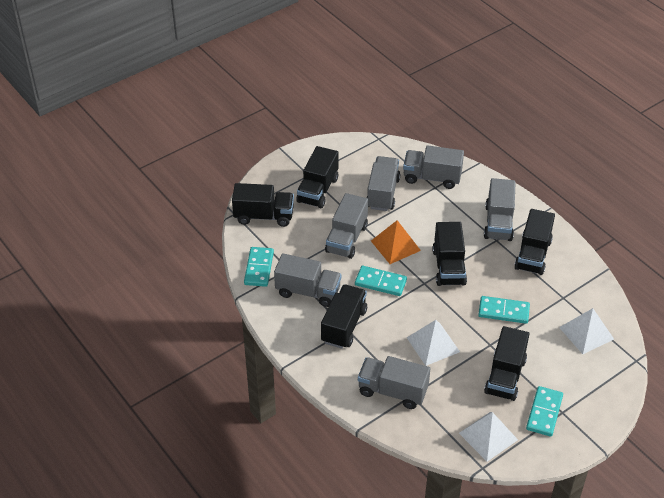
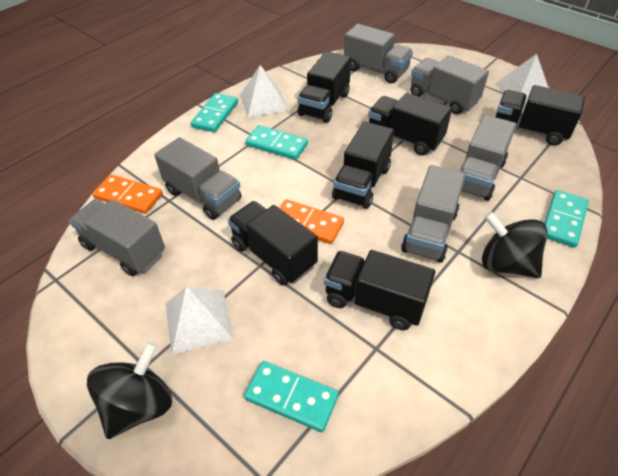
black spinning top: 0 -> 2
orange domino: 0 -> 2
orange pyramid: 1 -> 0

